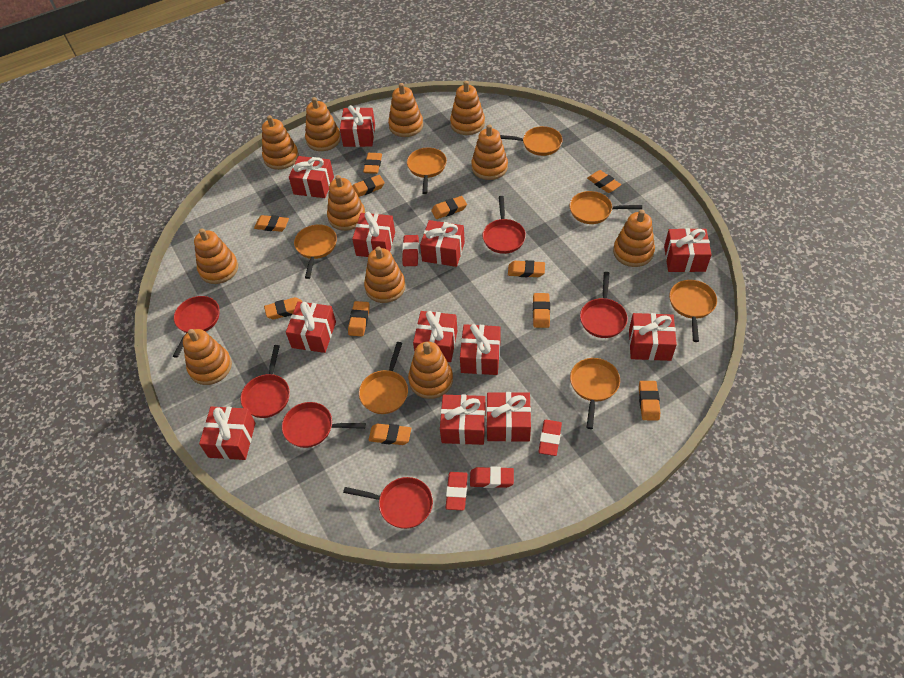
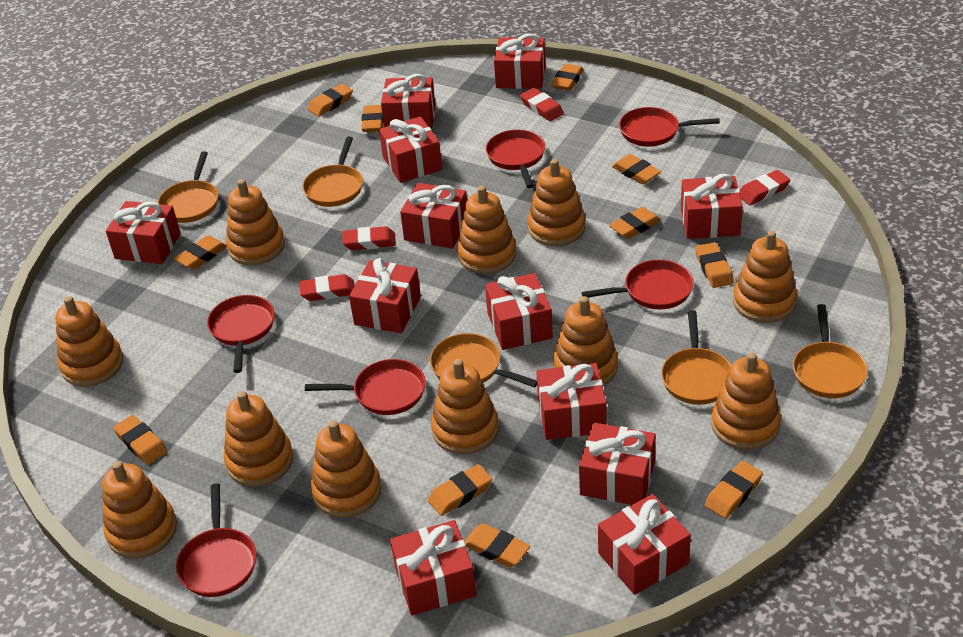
orange pan: 7 -> 5

